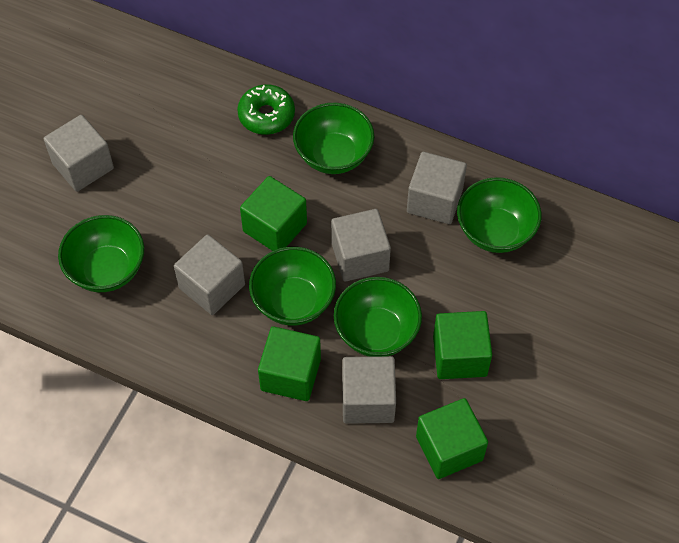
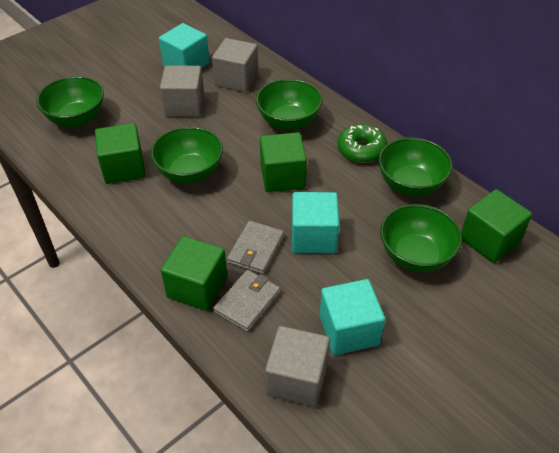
grey cube: 5 -> 3
grey wallet: 0 -> 2
turquoise cube: 0 -> 3

